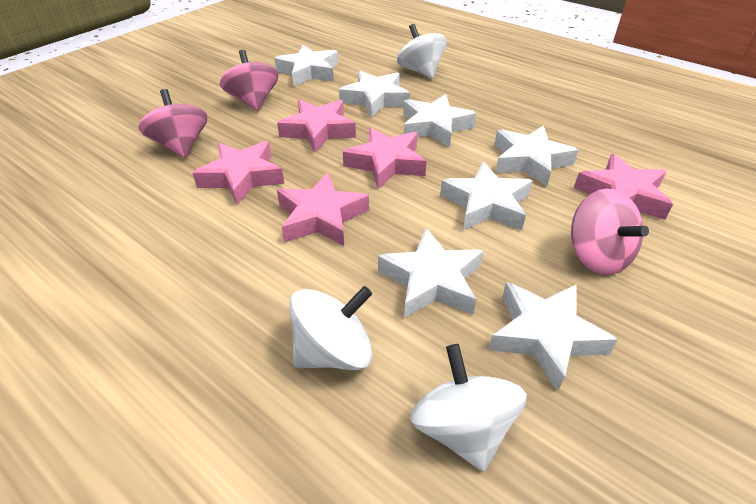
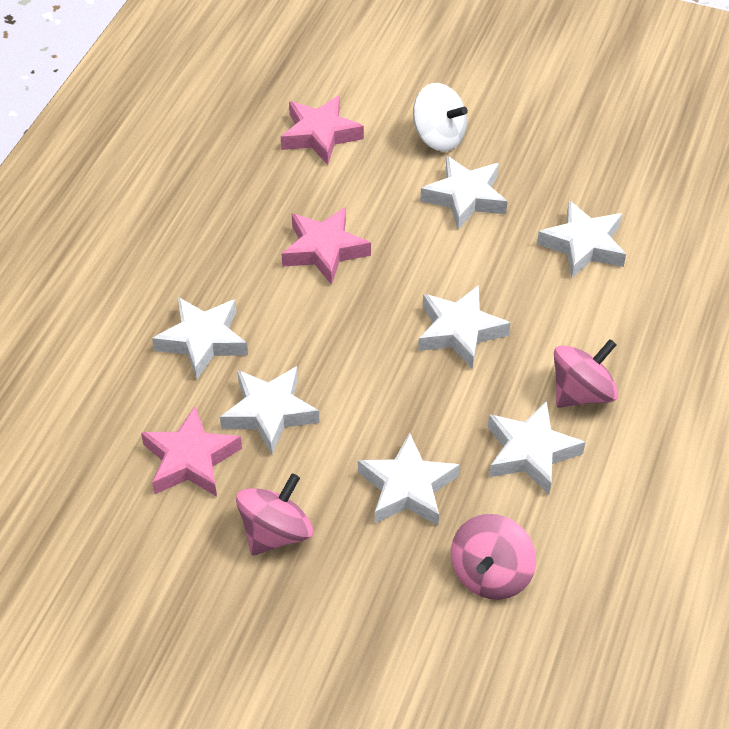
pink star: 5 -> 3
white spinning top: 3 -> 1

